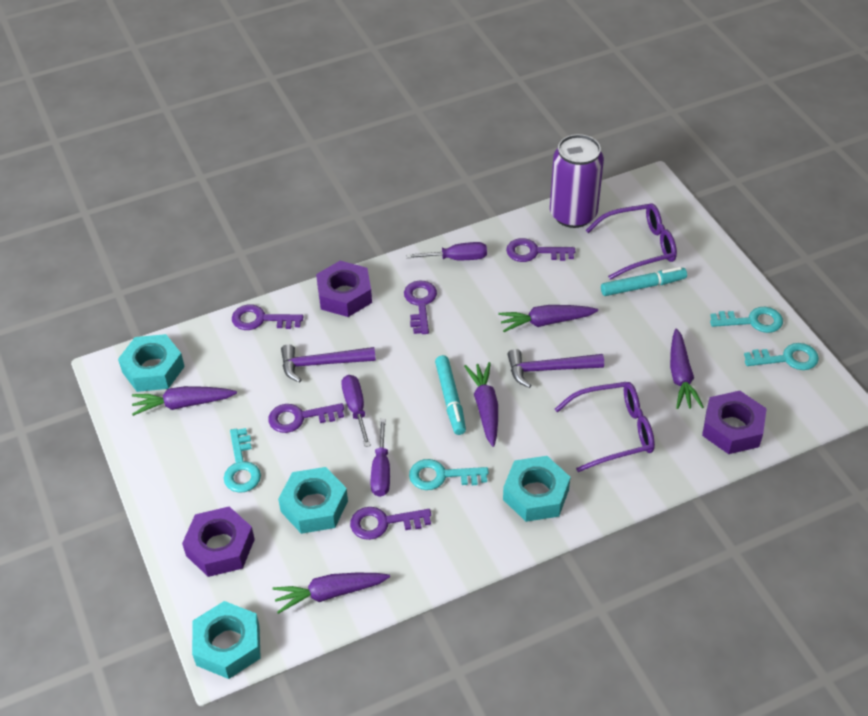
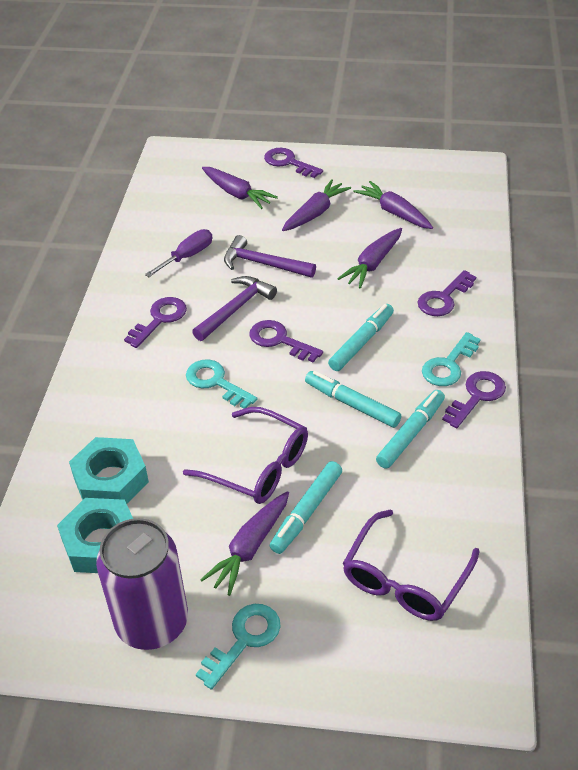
purple nut: 3 -> 0
purple screwdriver: 3 -> 1
turquoise key: 4 -> 3
turquoise marker: 2 -> 4
turquoise nut: 4 -> 2

